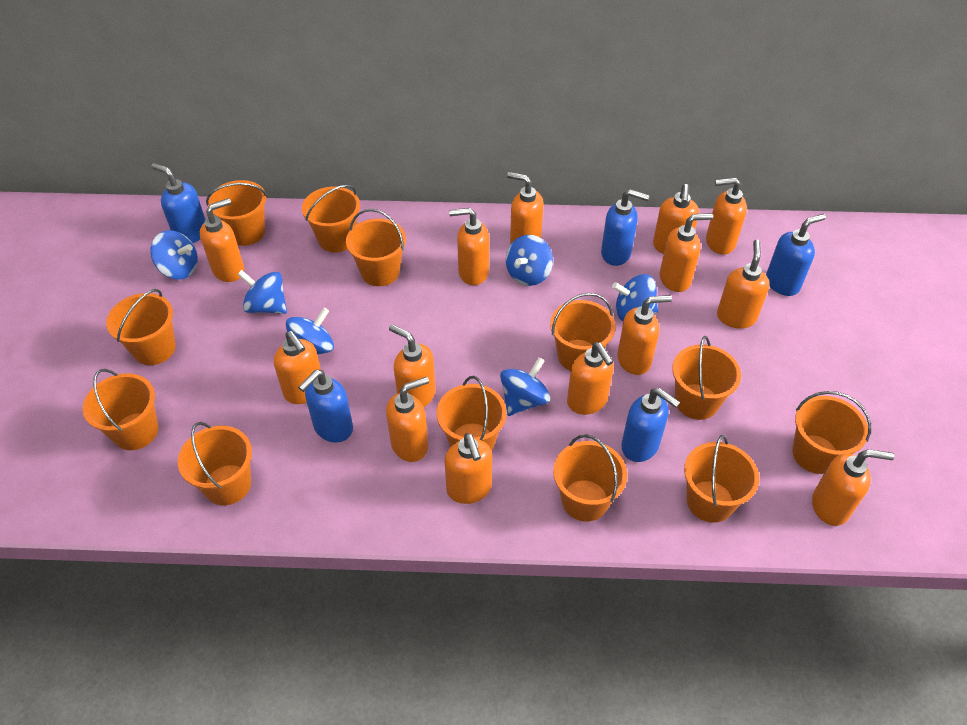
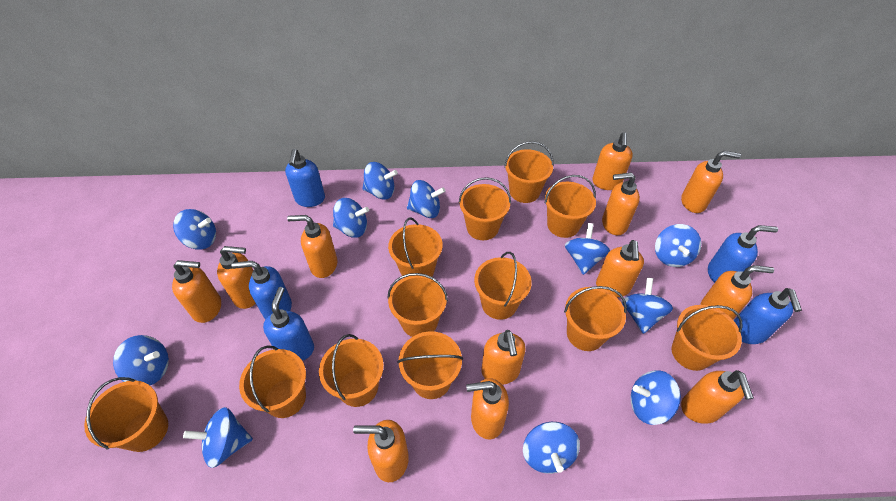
blue spinning top: 6 -> 11
orange soap dispenser: 14 -> 12

